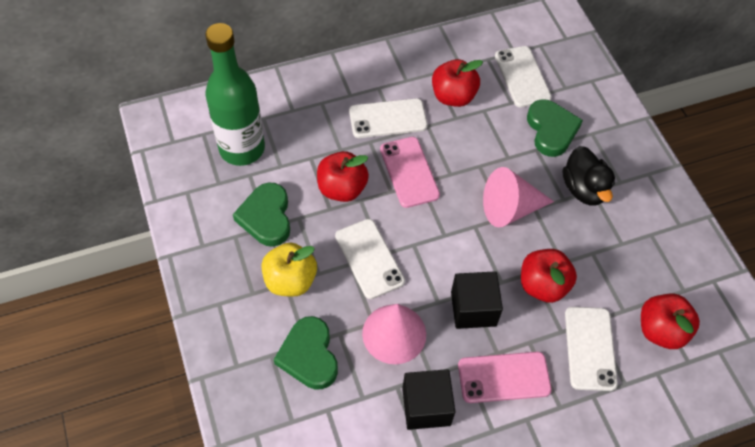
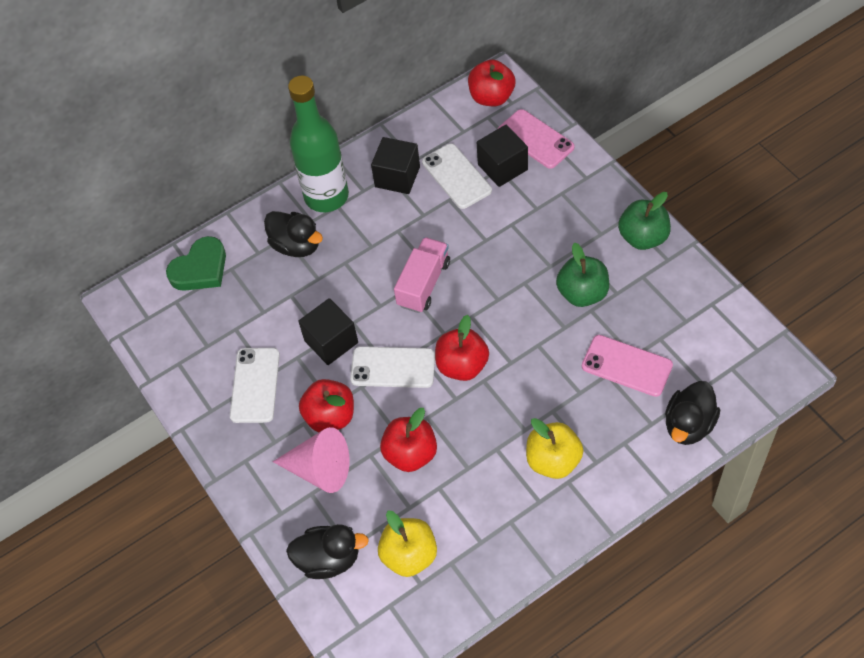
black cube: 2 -> 3
black duck: 1 -> 3
green apple: 0 -> 2
green heart: 3 -> 1
pink cone: 2 -> 1
pink truck: 0 -> 1
white phone: 4 -> 3
yellow apple: 1 -> 2

